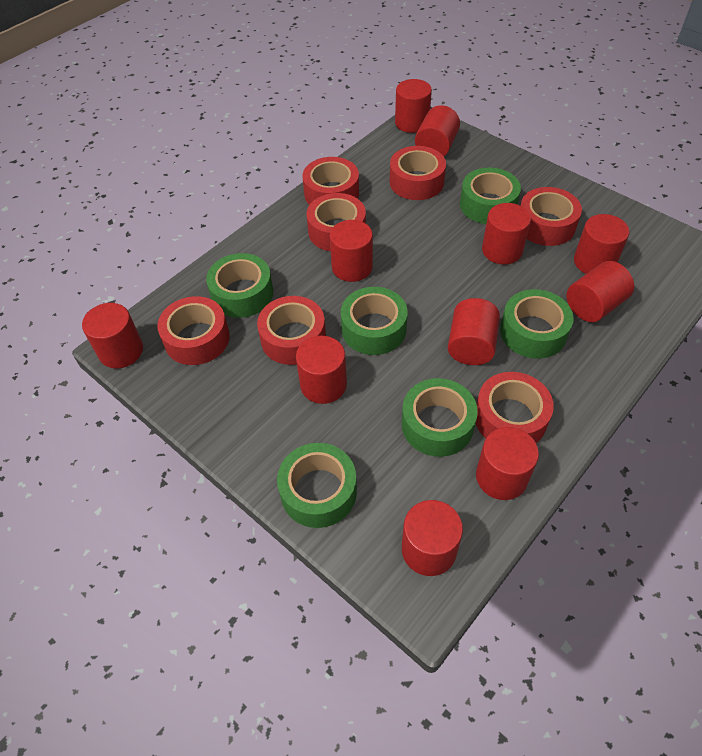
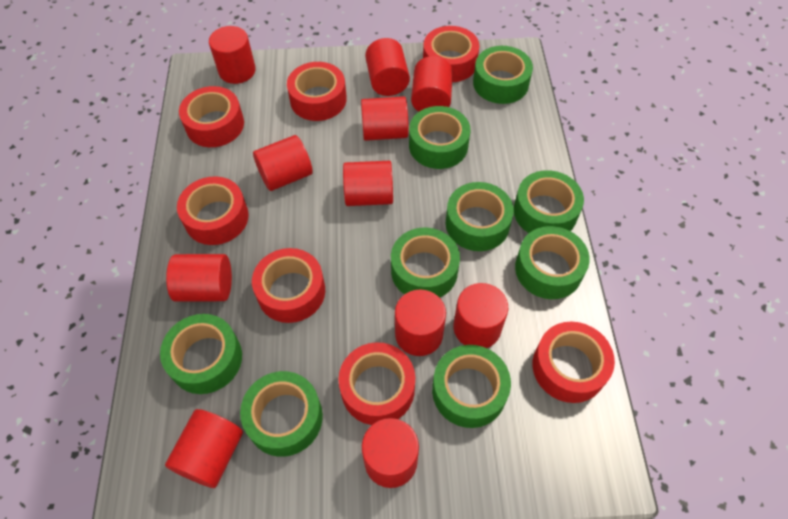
green tape: 6 -> 9

